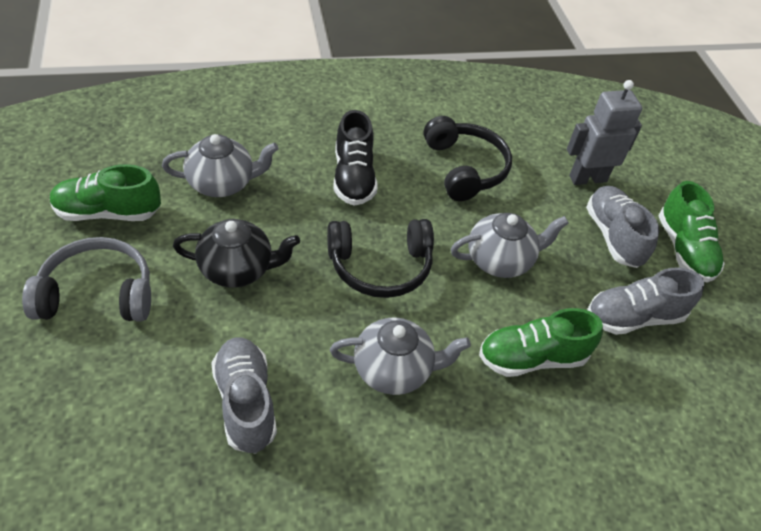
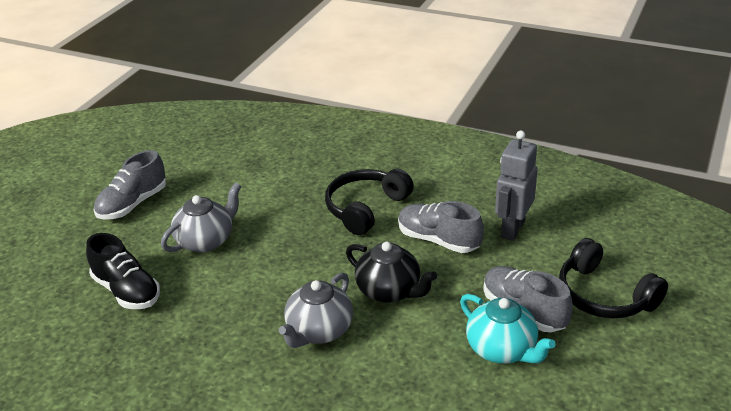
green shoe: 3 -> 0
grey headphones: 1 -> 0
grey teapot: 3 -> 2
turquoise teapot: 0 -> 1

